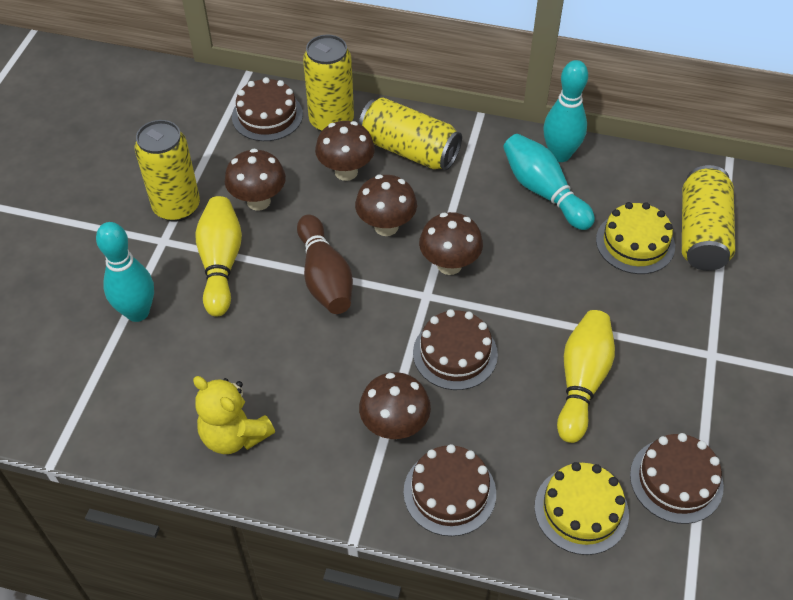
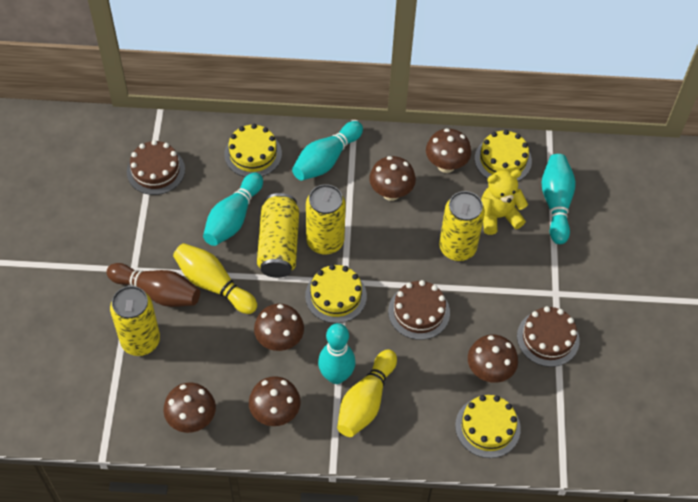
brown cake: 4 -> 3
brown mushroom: 5 -> 6
turquoise bowling pin: 3 -> 4
yellow cake: 2 -> 4

